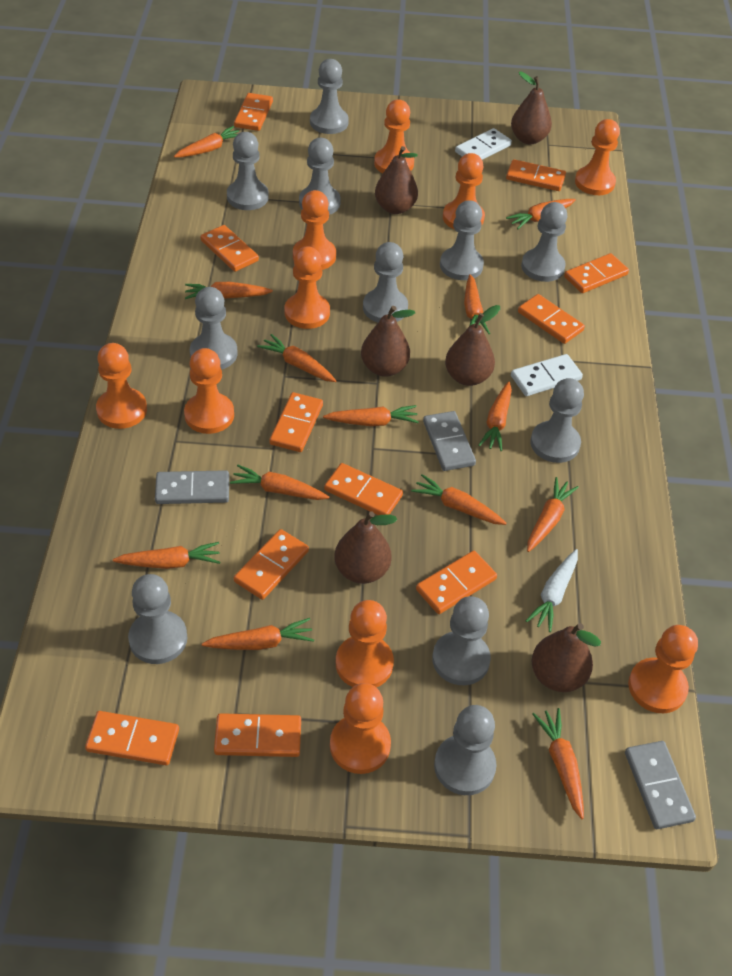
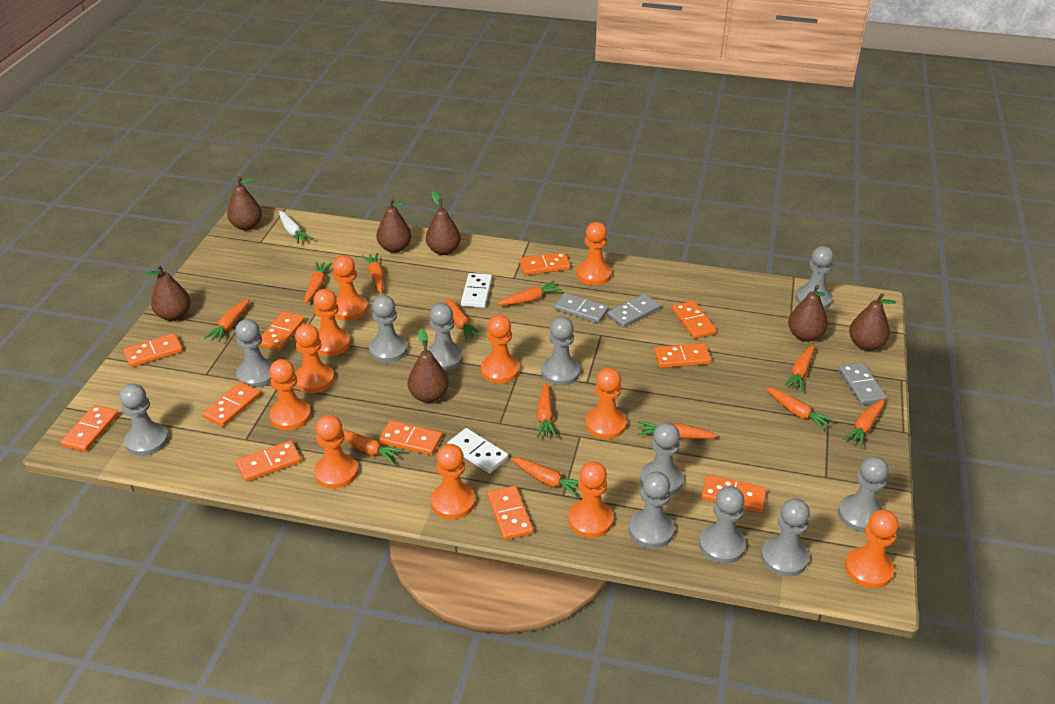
brown pear: 6 -> 7
orange carrot: 13 -> 12
orange pawn: 10 -> 11

